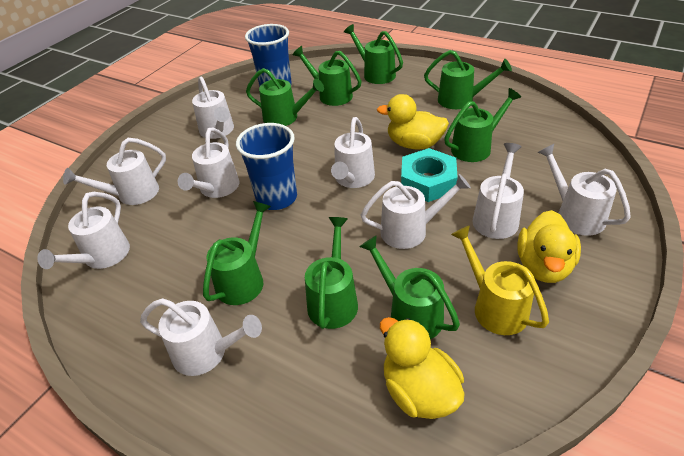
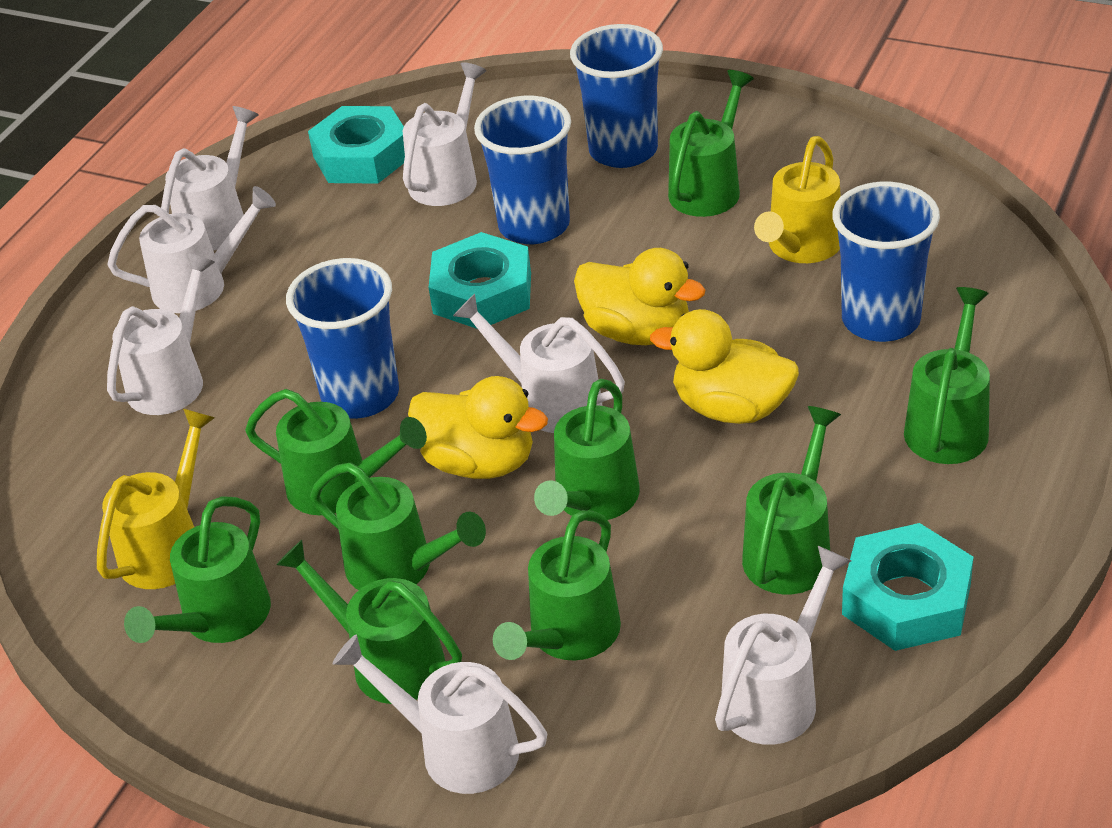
blue cup: 2 -> 4
green watering can: 8 -> 9
turquoise nut: 1 -> 3
white watering can: 9 -> 7
yellow watering can: 1 -> 2

